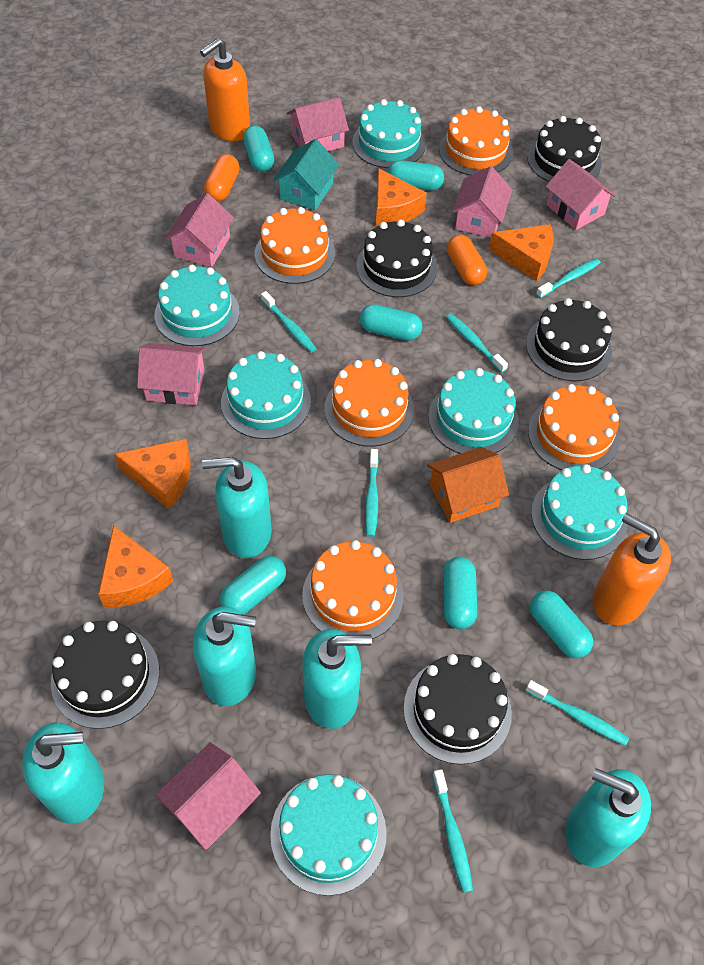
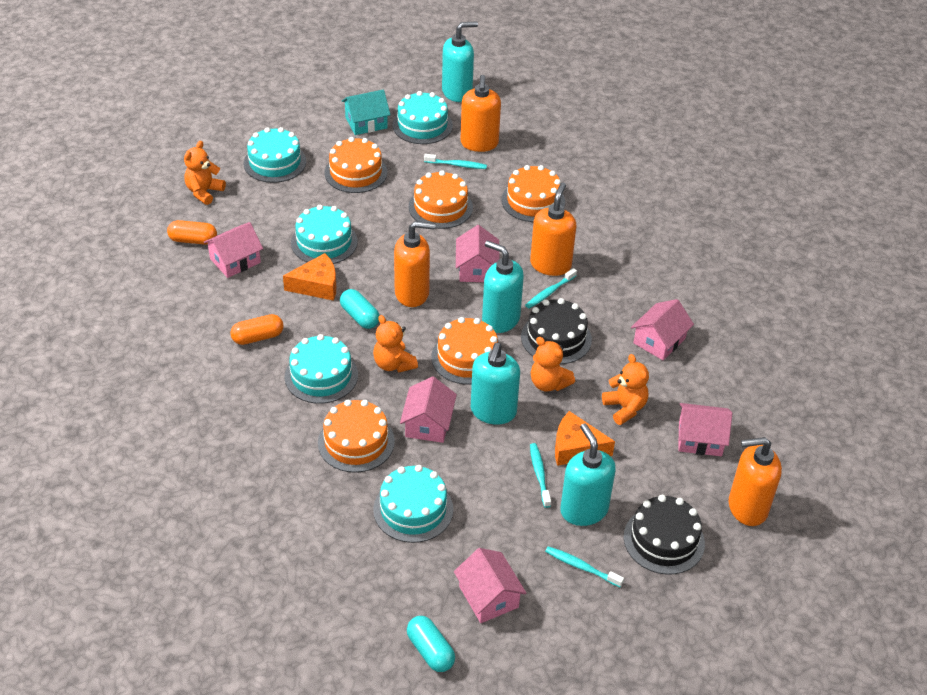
black cake: 5 -> 2
orange cheese: 4 -> 2
orange house: 1 -> 0
orange soap dispenser: 2 -> 4
orange teddy bear: 0 -> 4
turquoise cake: 6 -> 5
turquoise capsule: 6 -> 2
turquoise soap dispenser: 5 -> 4
turquoise toothbrush: 6 -> 4

